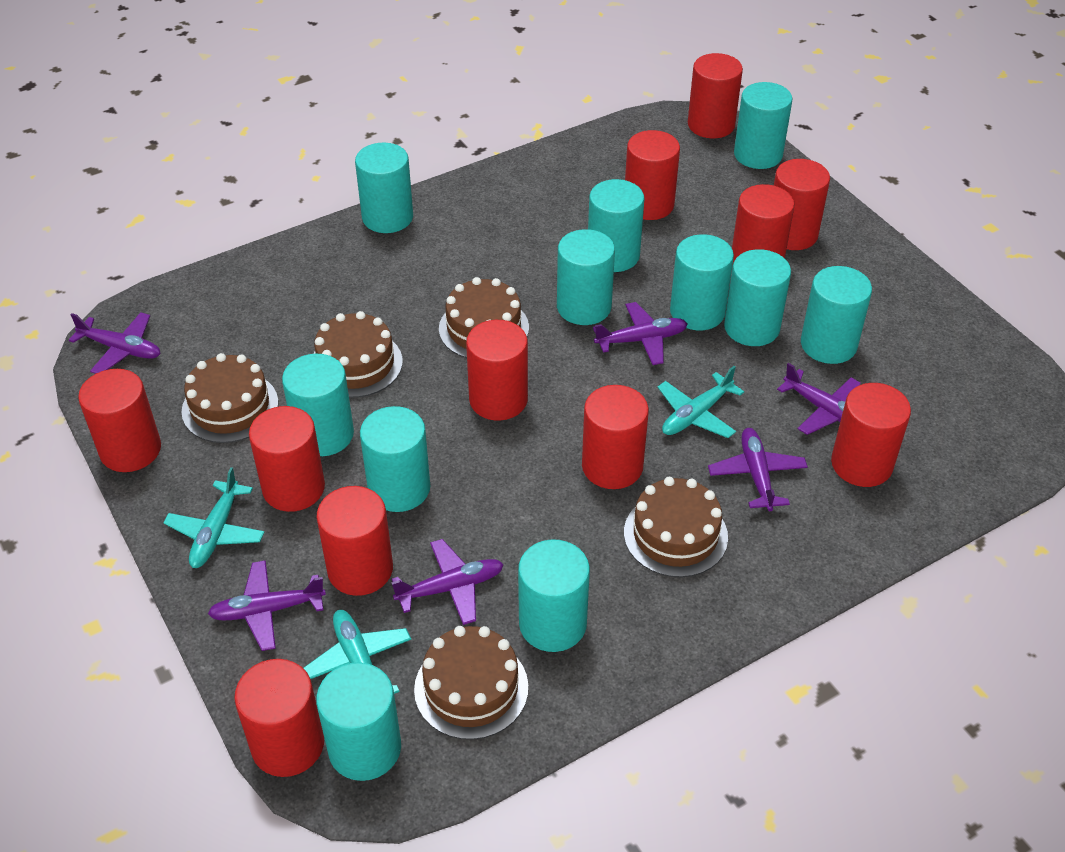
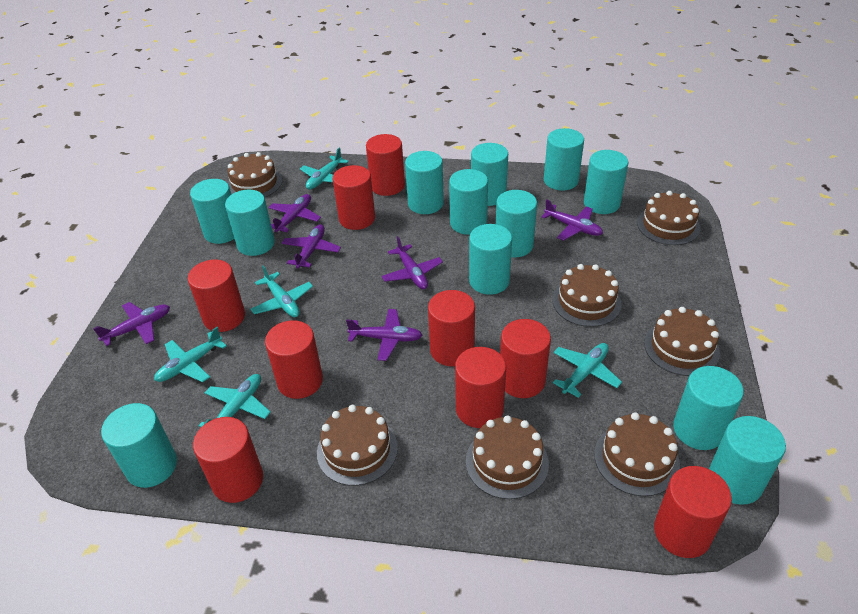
brown cake: 5 -> 7
red cylinder: 11 -> 9
turquoise cylinder: 11 -> 12
turquoise plane: 3 -> 5

